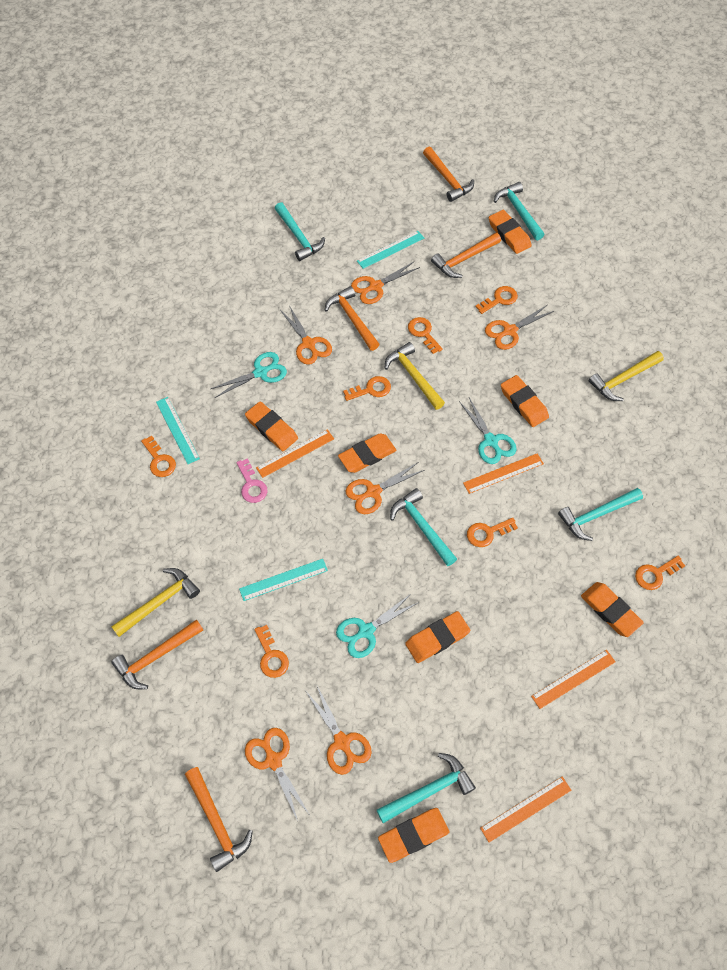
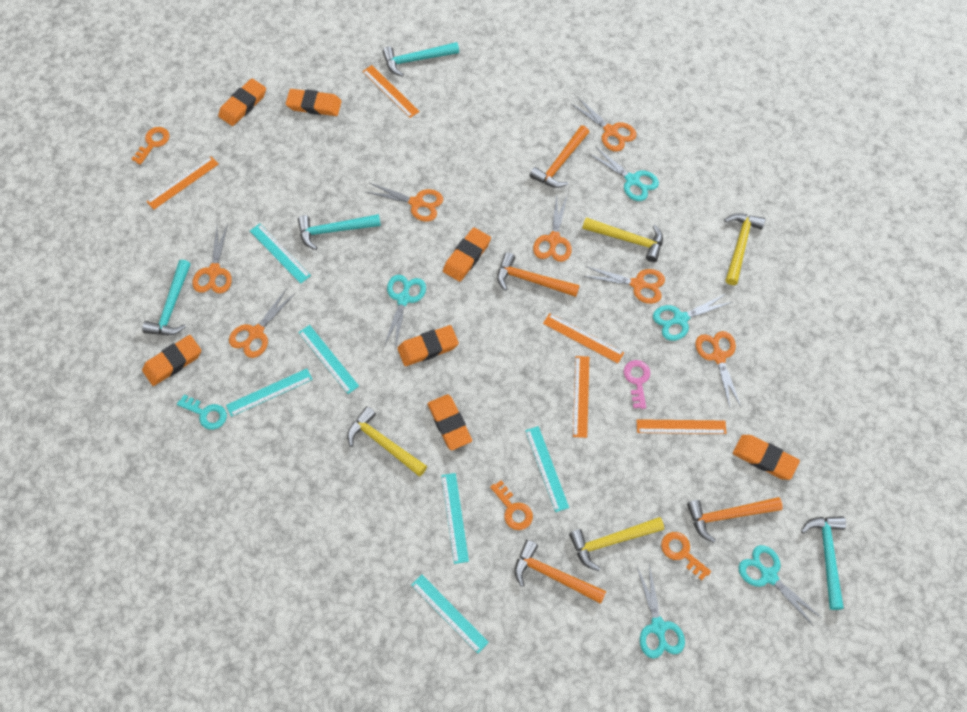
orange hammer: 5 -> 4
orange key: 7 -> 3
orange ruler: 4 -> 5
orange scissors: 6 -> 7
turquoise hammer: 5 -> 4
turquoise key: 0 -> 1
turquoise ruler: 3 -> 6
turquoise scissors: 3 -> 5
yellow hammer: 3 -> 4

